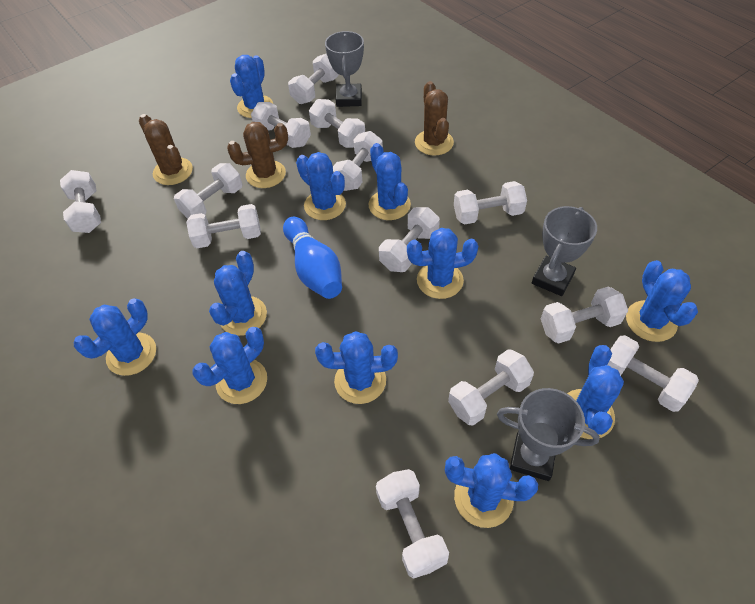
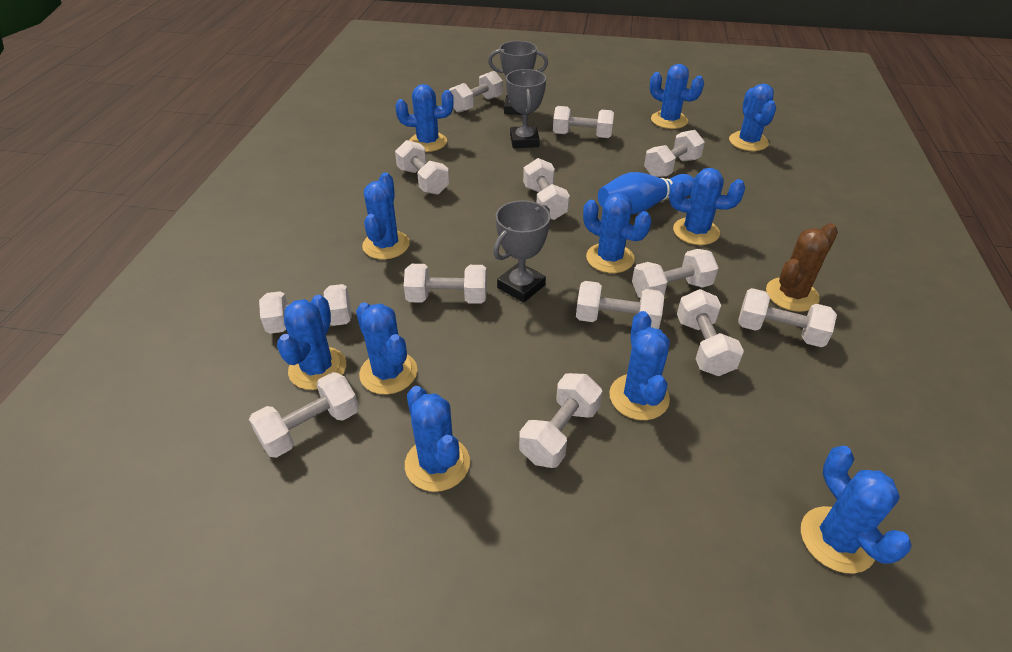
brown cactus: 3 -> 1

